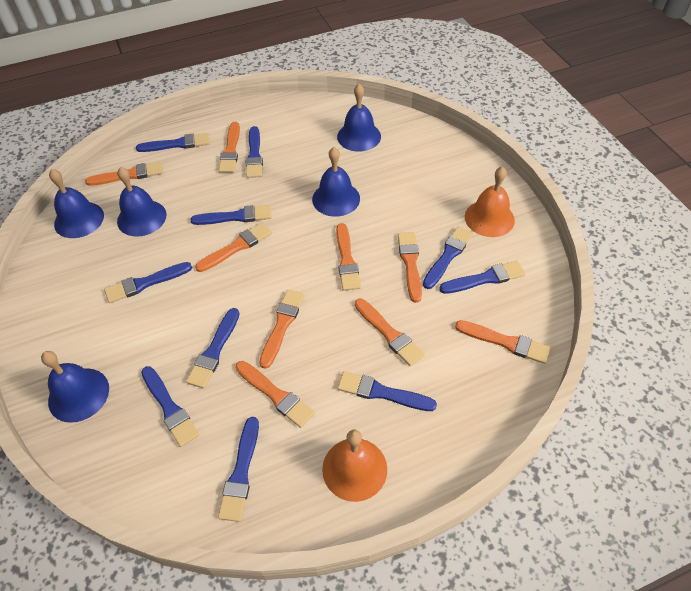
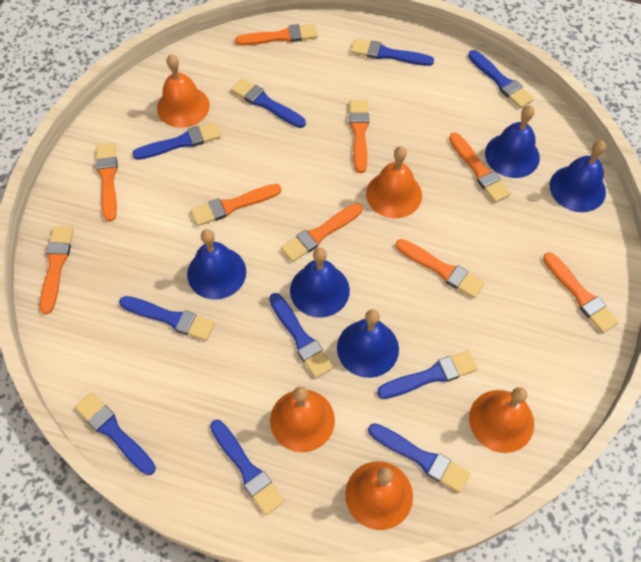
orange bell: 2 -> 5

